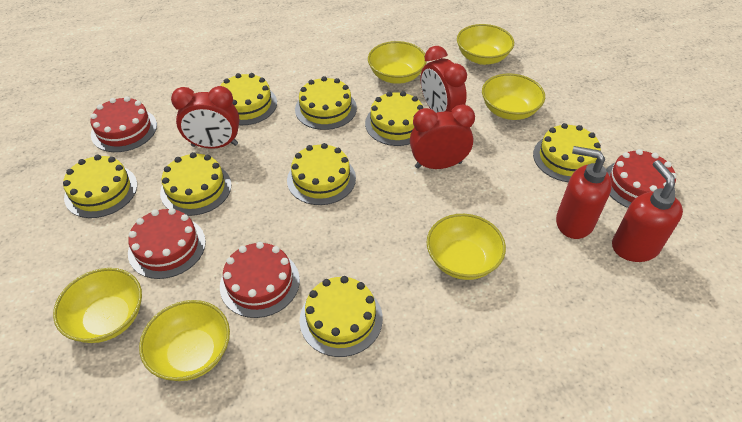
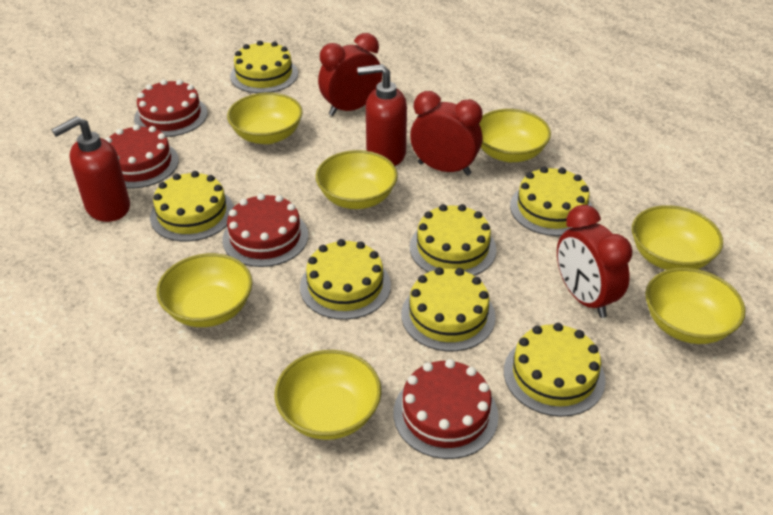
yellow bowl: 6 -> 7
yellow cake: 8 -> 7

